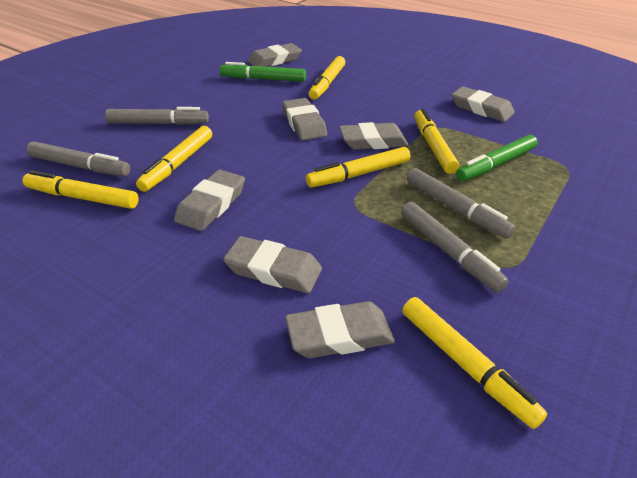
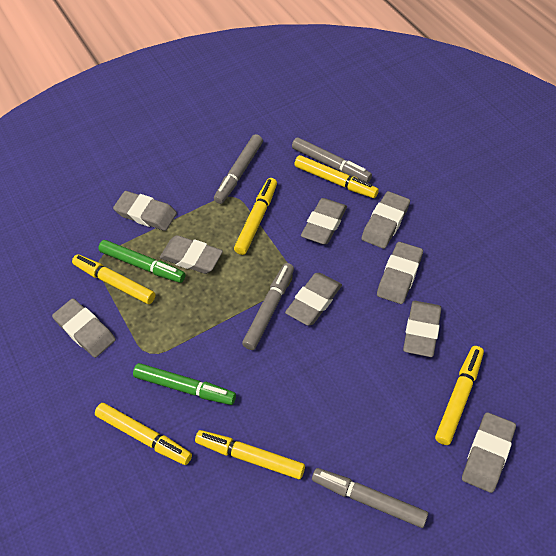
grey eraser: 7 -> 9

